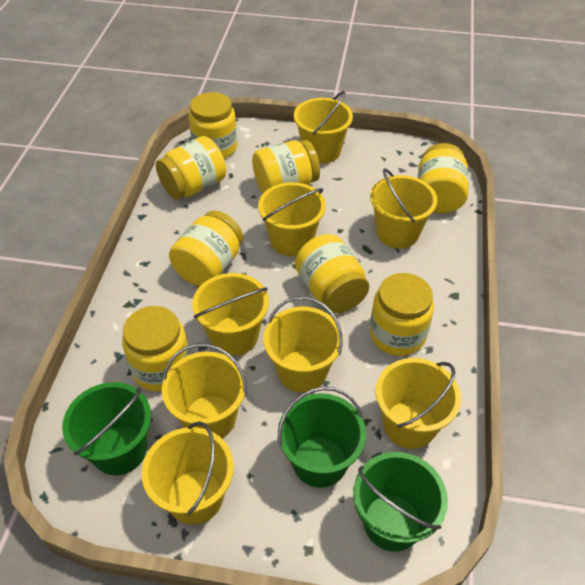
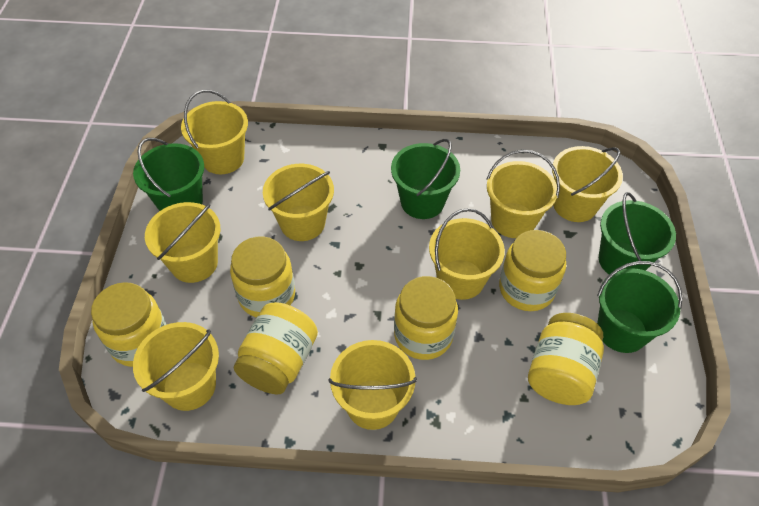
green bucket: 3 -> 4
yellow jar: 8 -> 6

